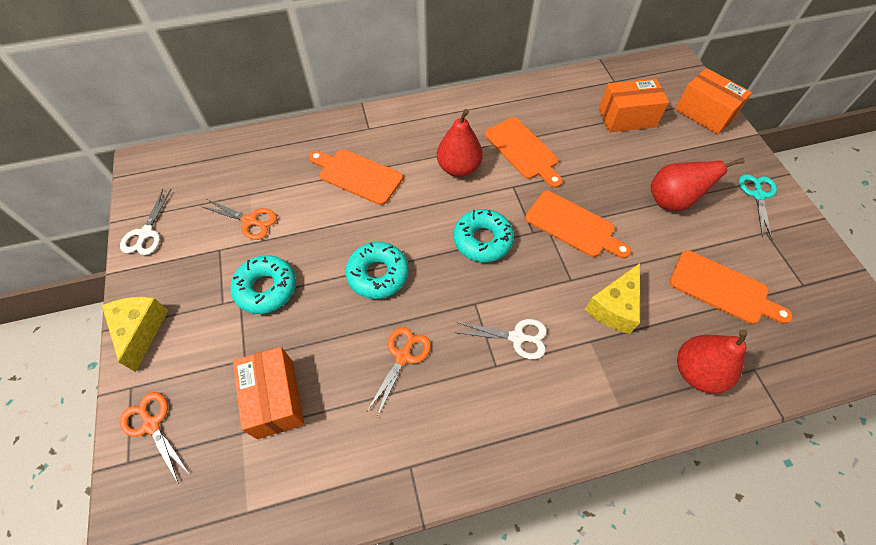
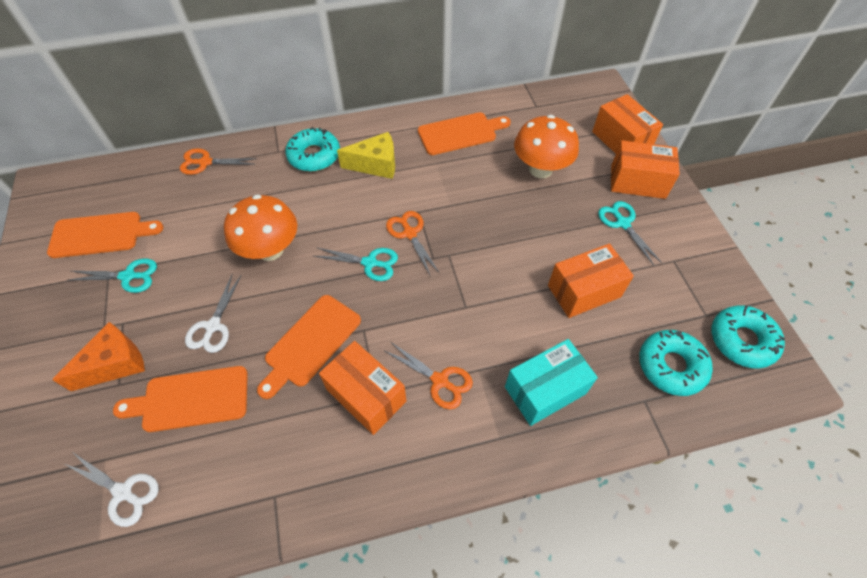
orange box: 3 -> 4
orange cheese: 0 -> 1
orange mushroom: 0 -> 2
red pear: 3 -> 0
turquoise box: 0 -> 1
turquoise scissors: 1 -> 3
yellow cheese: 2 -> 1

